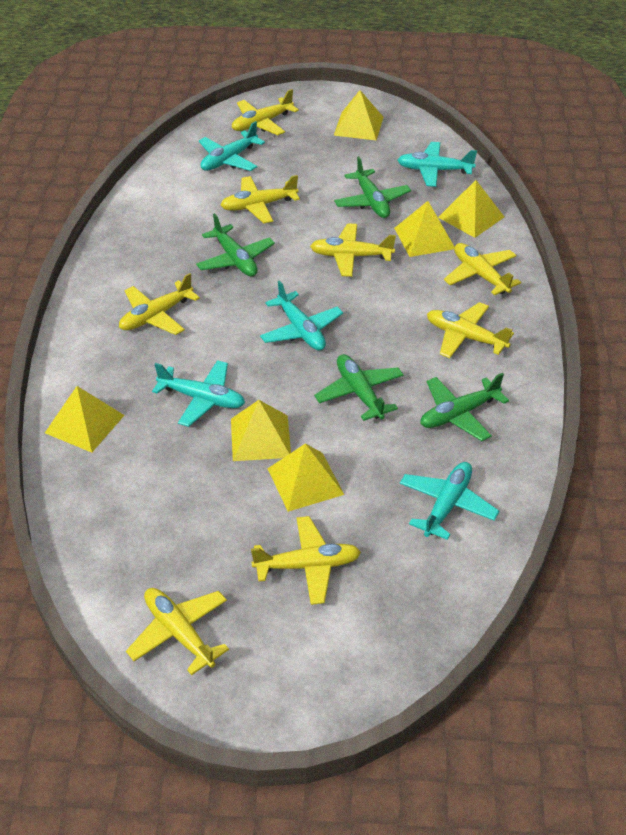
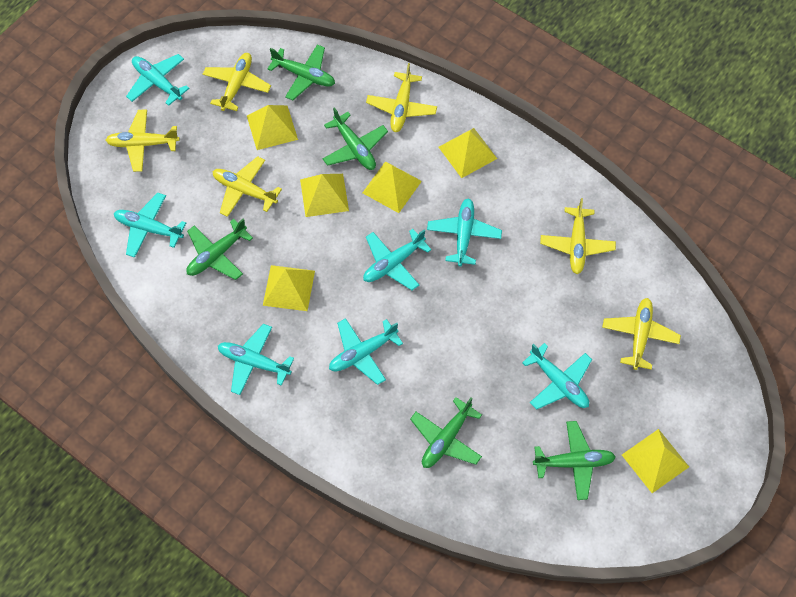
green plane: 4 -> 5
turquoise plane: 5 -> 7
yellow plane: 8 -> 6

